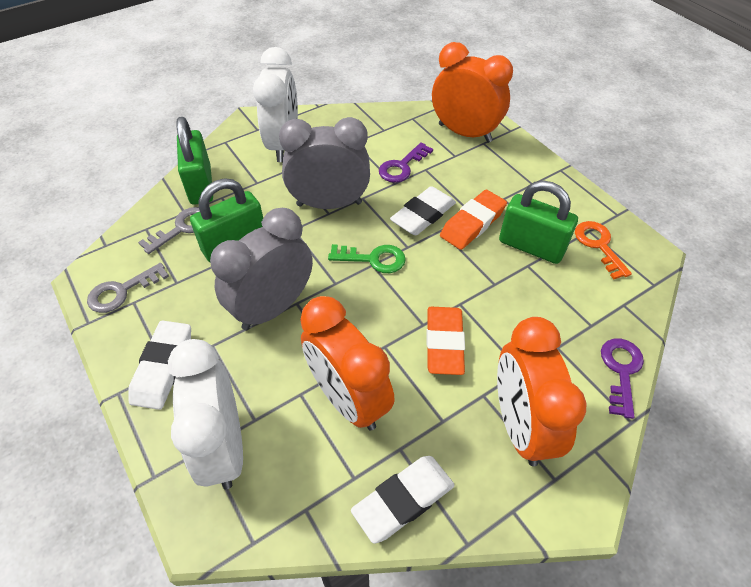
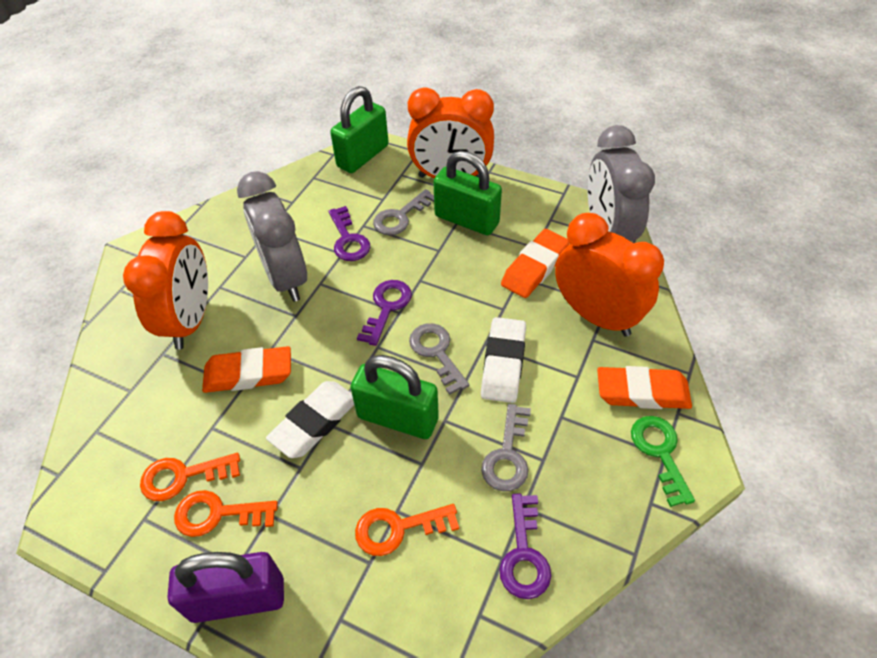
grey key: 2 -> 3
orange eraser: 2 -> 3
orange key: 1 -> 3
purple key: 2 -> 3
purple padlock: 0 -> 1
white clock: 2 -> 0
white eraser: 3 -> 2

